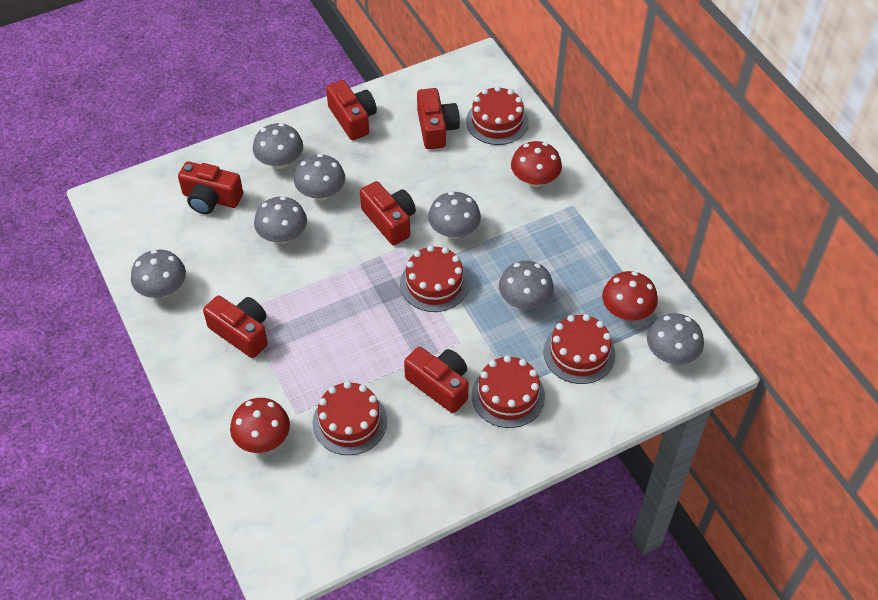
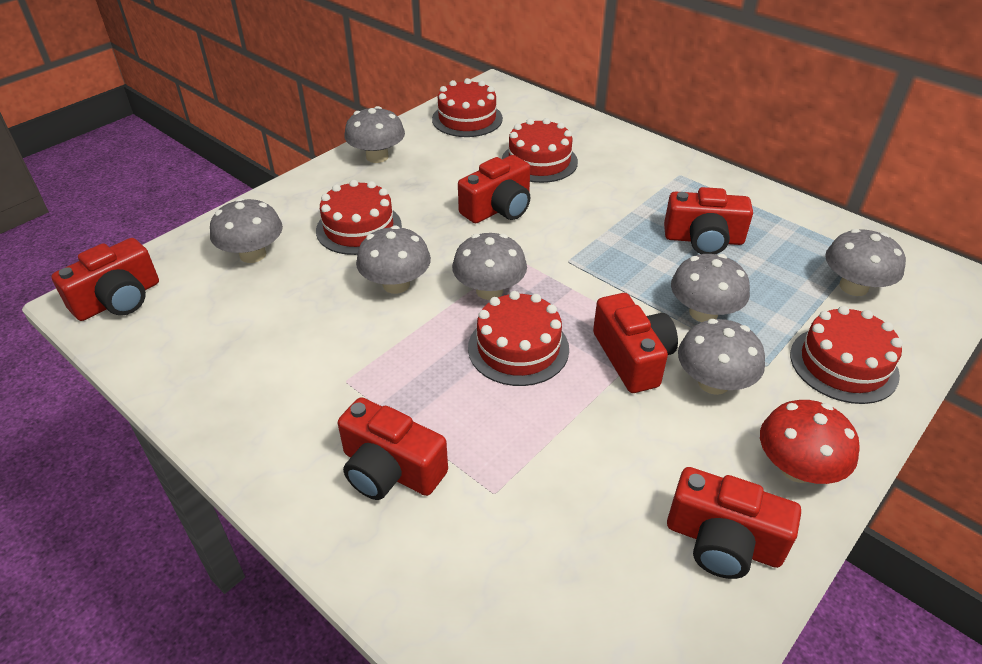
red mushroom: 3 -> 1

